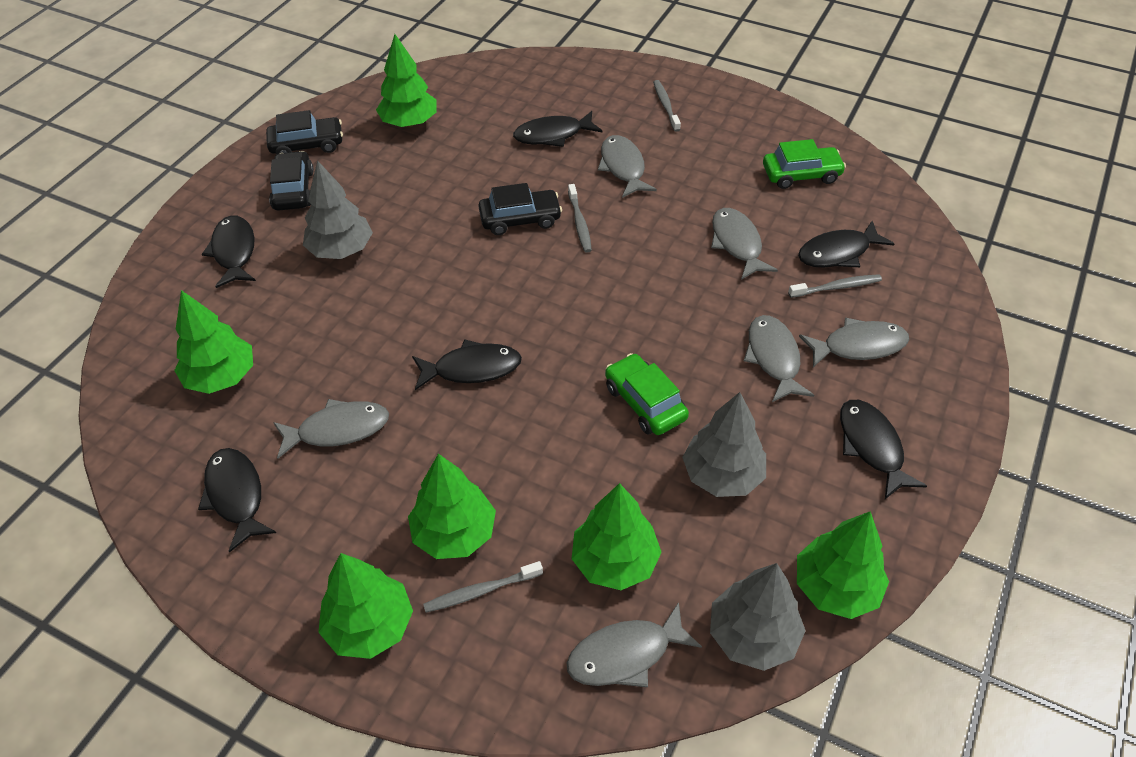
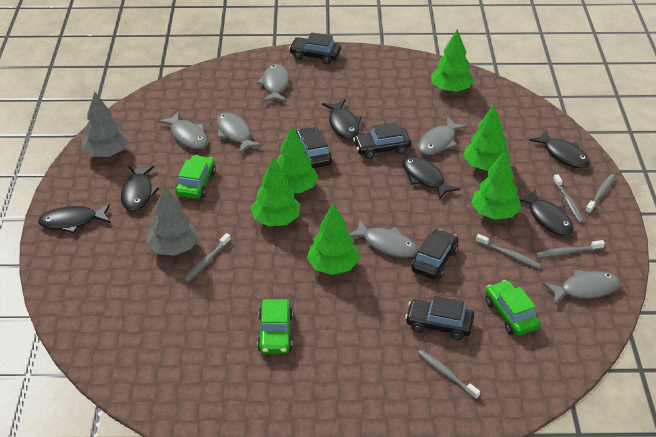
black car: 3 -> 5
green car: 2 -> 3
grey toothbrush: 4 -> 6
grey tree: 3 -> 2

